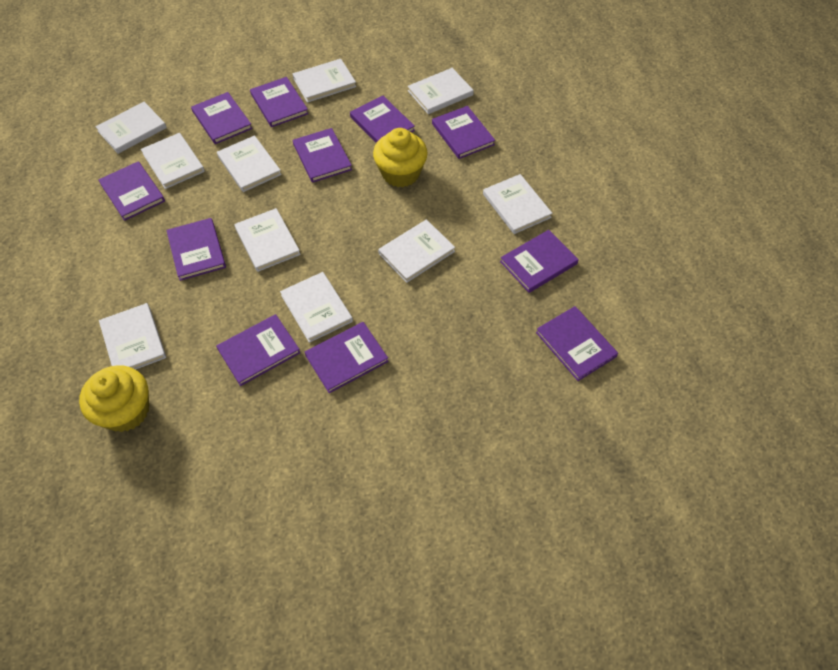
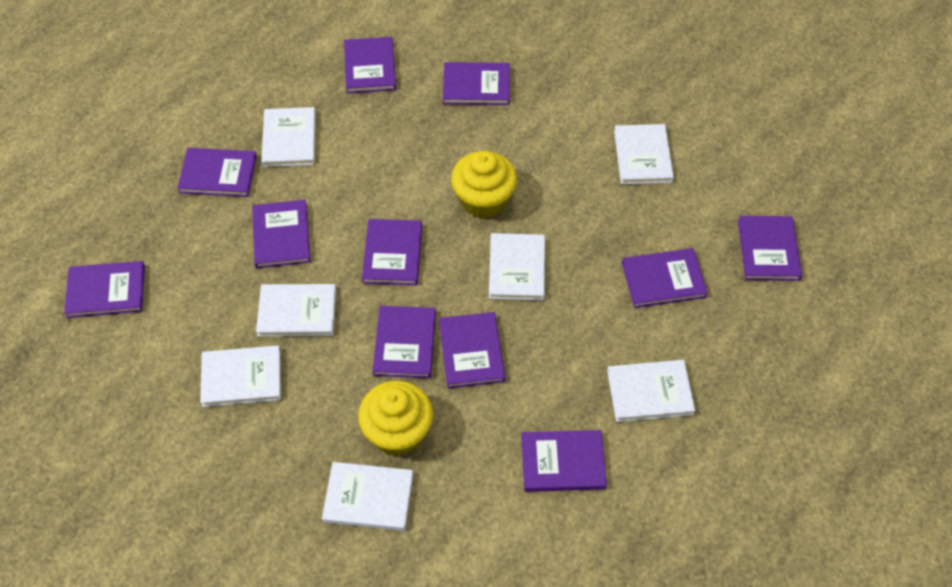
white book: 10 -> 7

